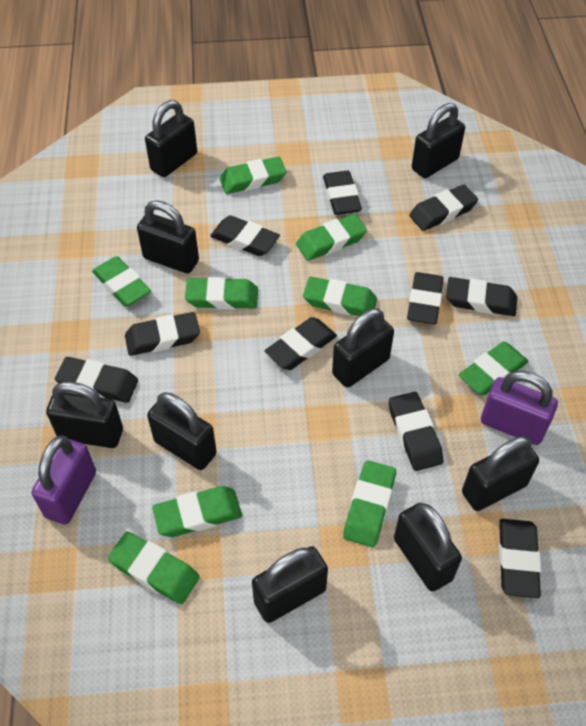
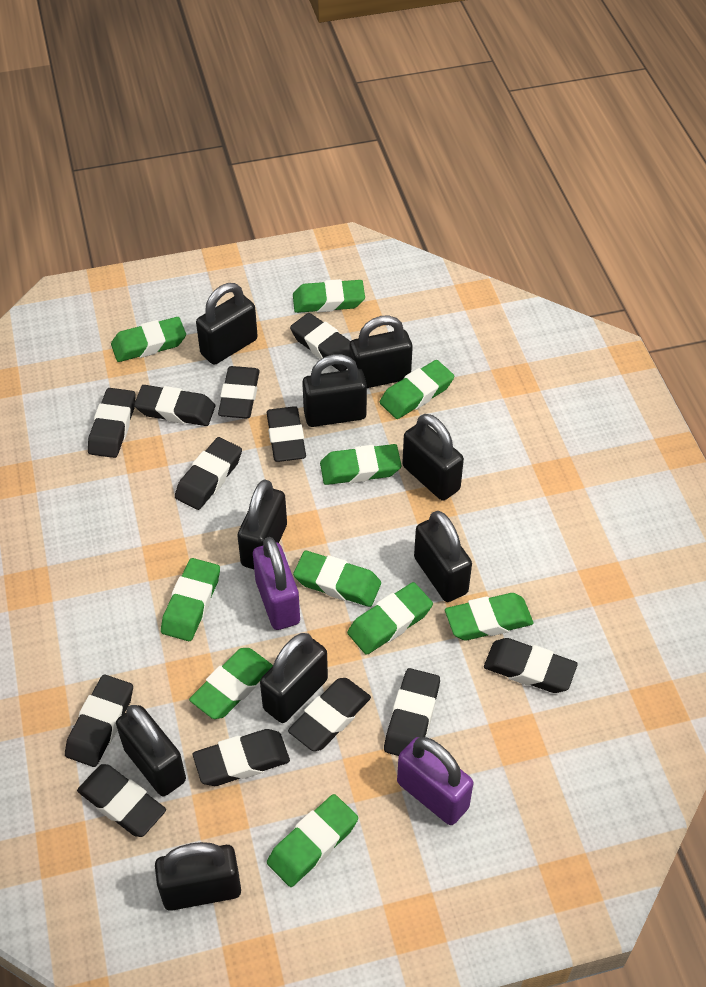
black eraser: 10 -> 12
green eraser: 9 -> 10

